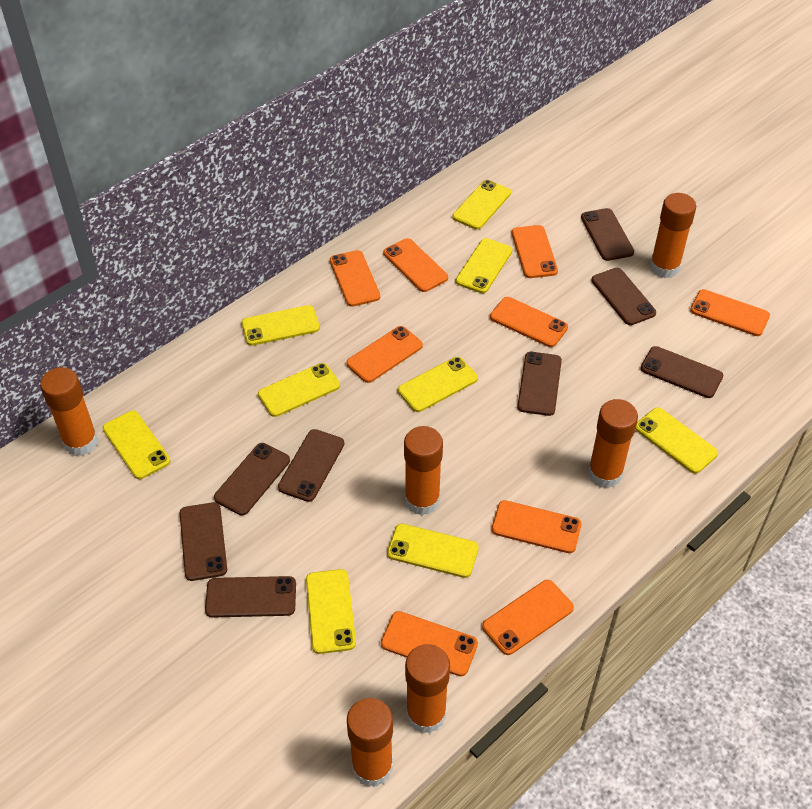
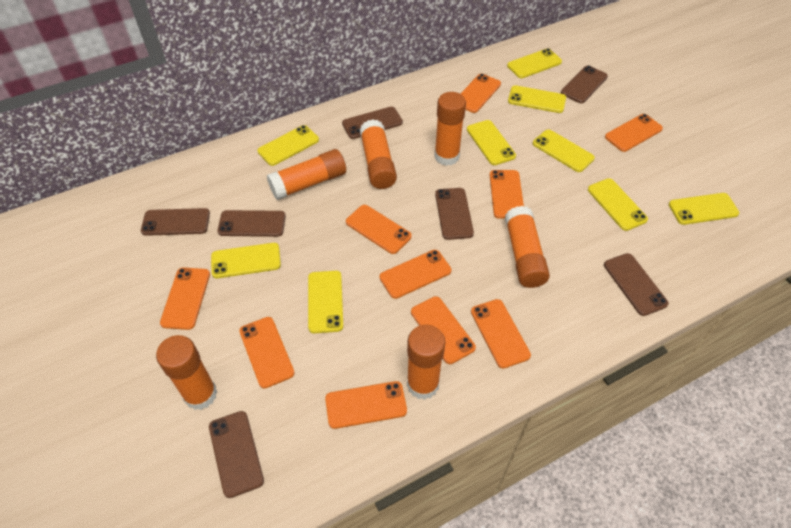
brown phone: 8 -> 7
orange phone: 9 -> 10

